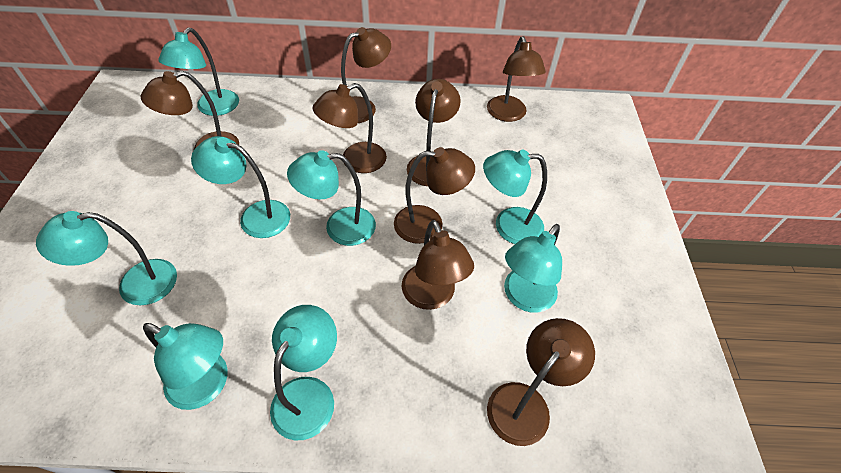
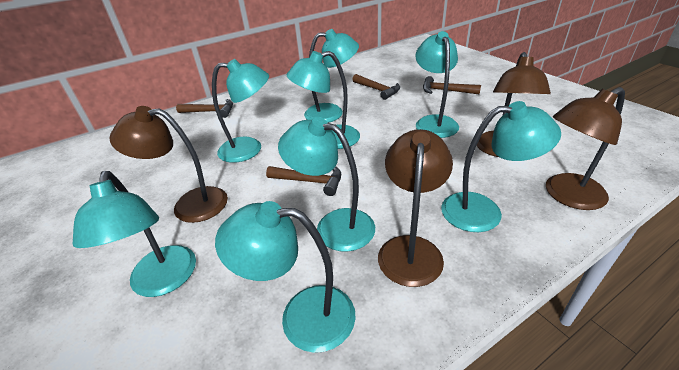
brown hammer: 0 -> 4
brown lamp: 8 -> 4

